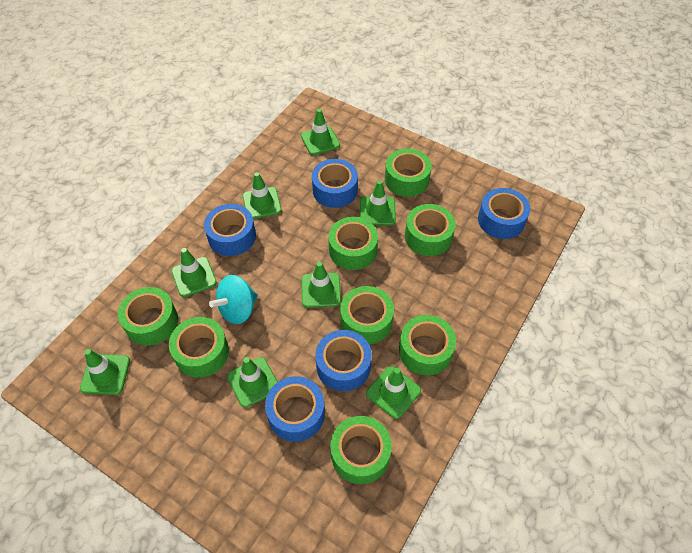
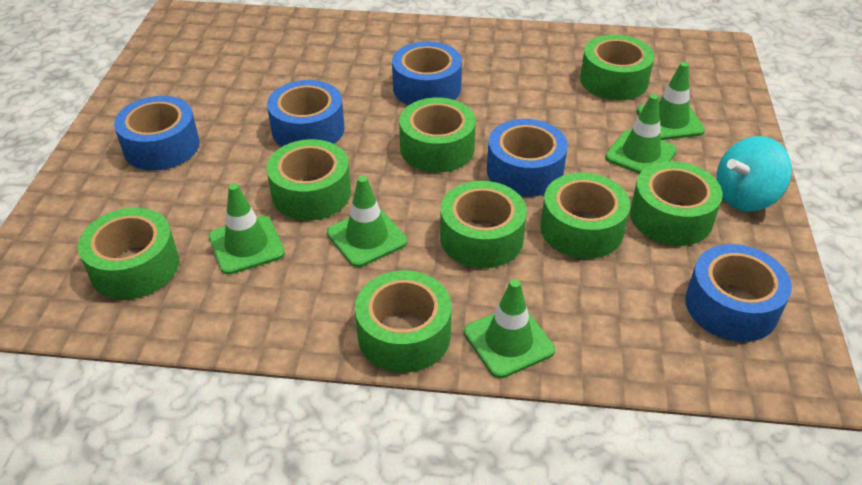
green traffic cone: 8 -> 5

